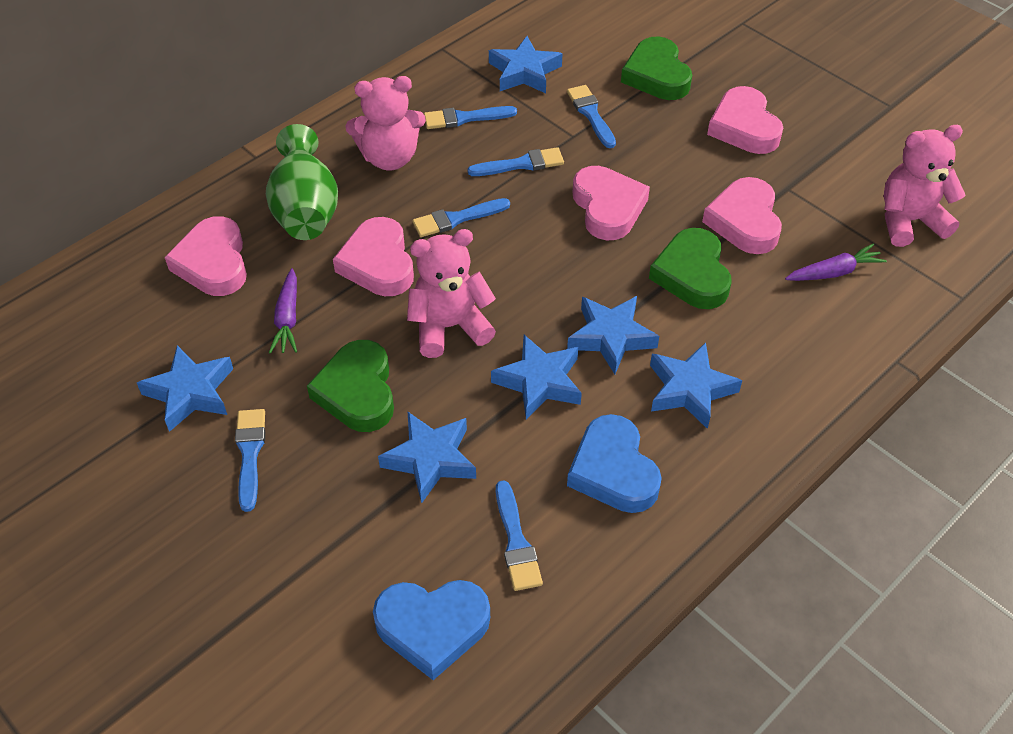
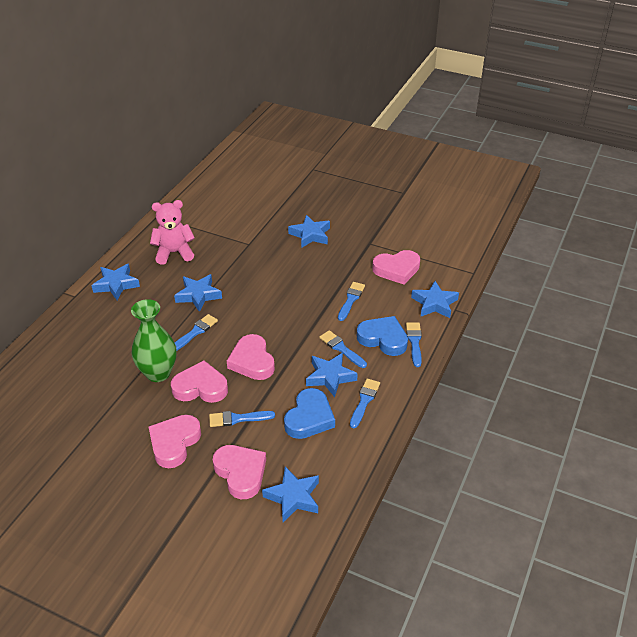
green heart: 3 -> 0
pink teddy bear: 3 -> 1
purple carrot: 2 -> 0

